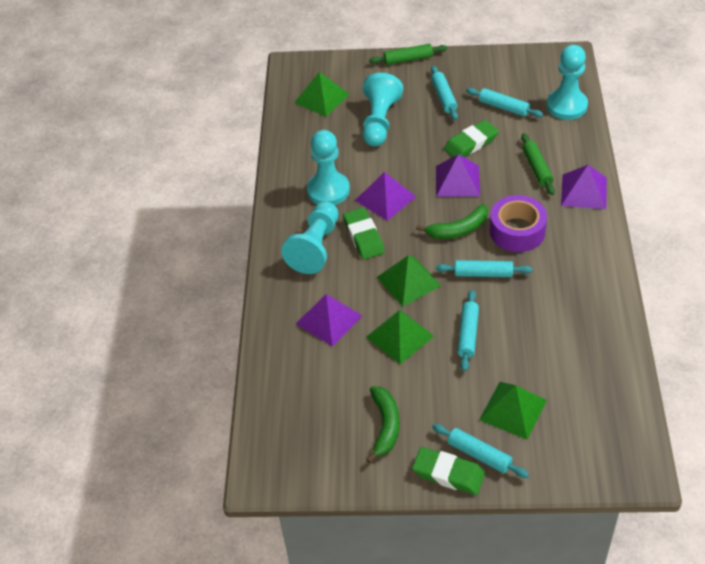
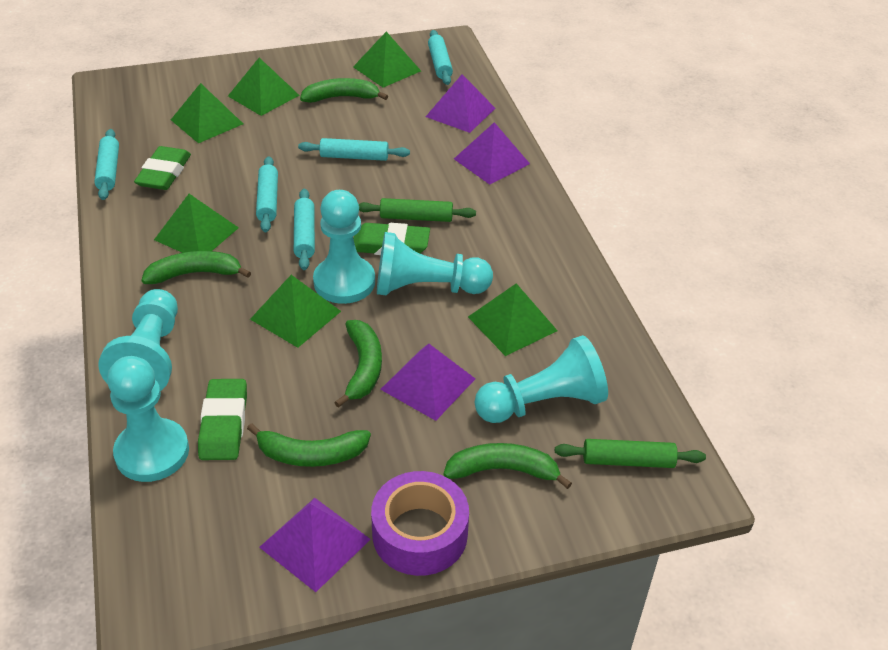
green banana: 2 -> 5
green pyramid: 4 -> 6
turquoise pawn: 4 -> 5

